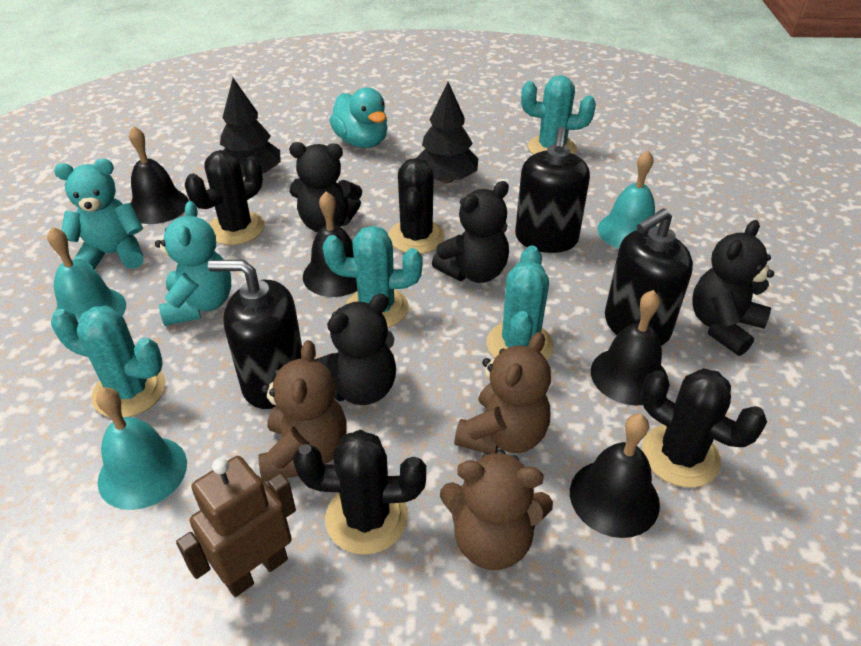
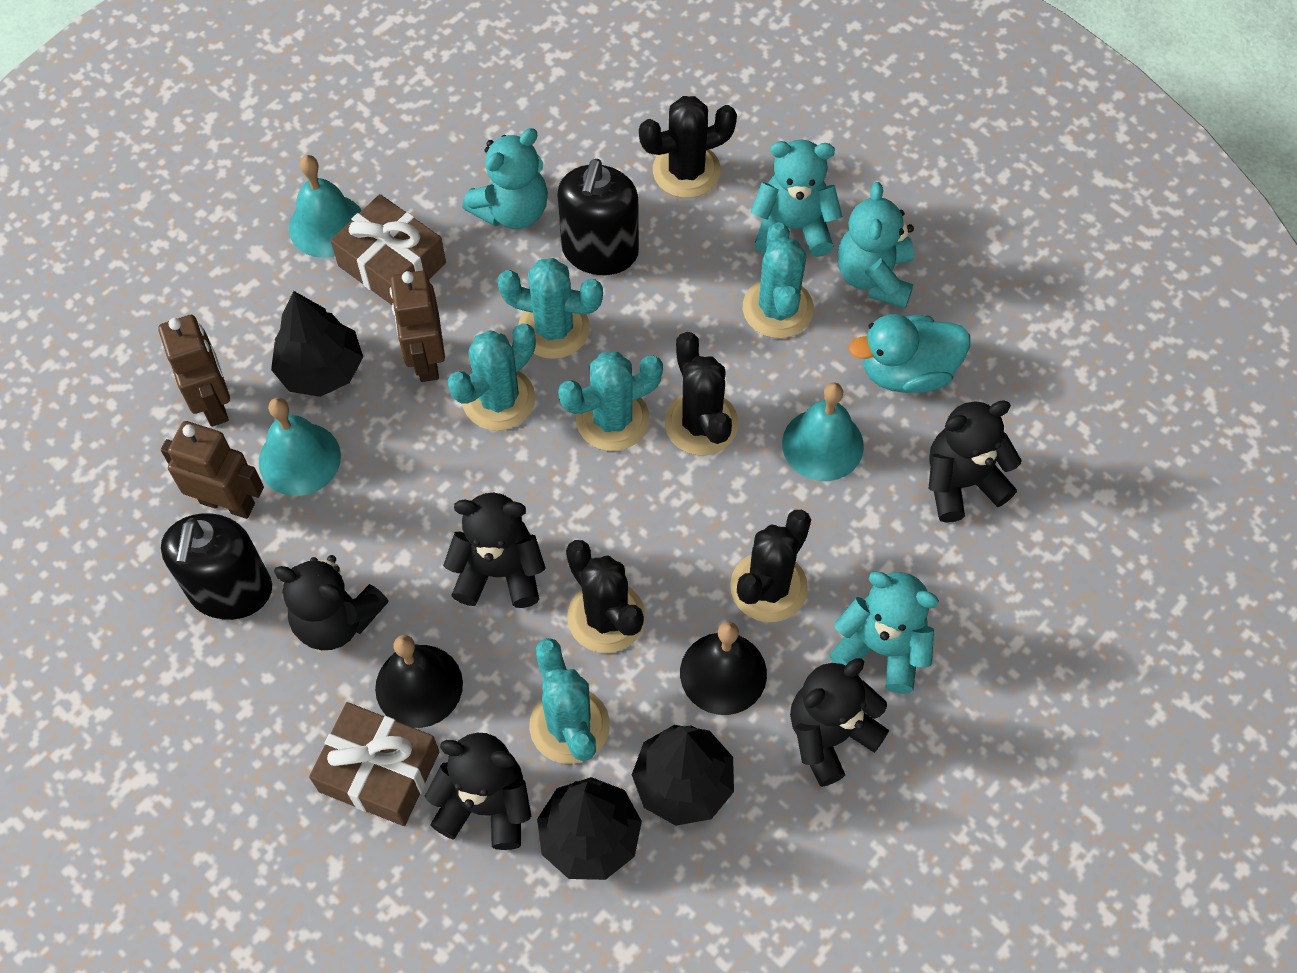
black bell: 4 -> 2
black soap dispenser: 3 -> 2
black teddy bear: 4 -> 5
black tree: 2 -> 3
brown gift: 0 -> 2
brown robot: 1 -> 3
brown teddy bear: 3 -> 0
turquoise cactus: 4 -> 5
turquoise teddy bear: 2 -> 4

